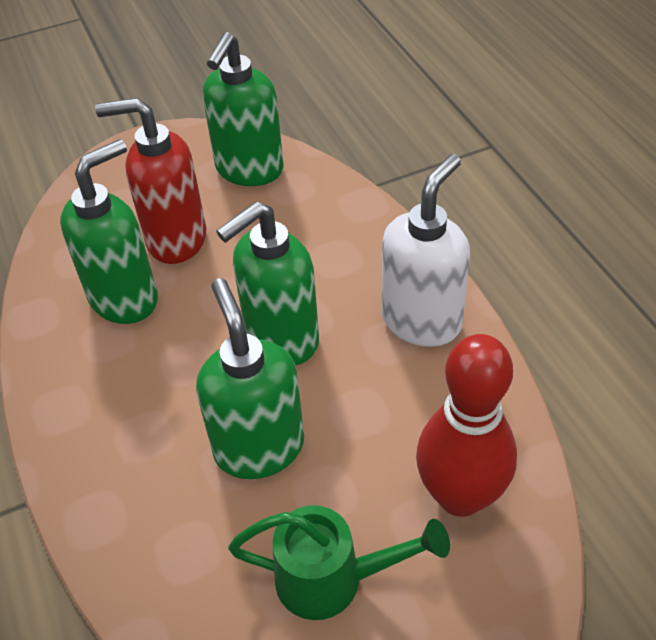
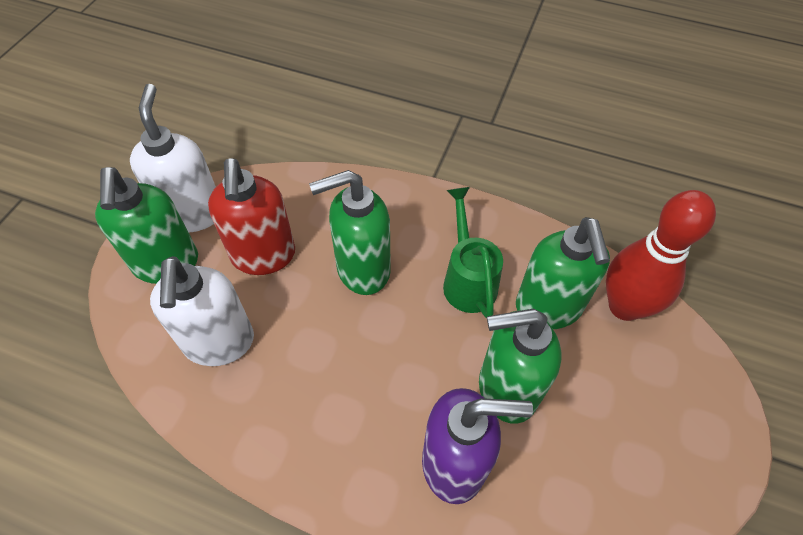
purple soap dispenser: 0 -> 1
white soap dispenser: 1 -> 2

